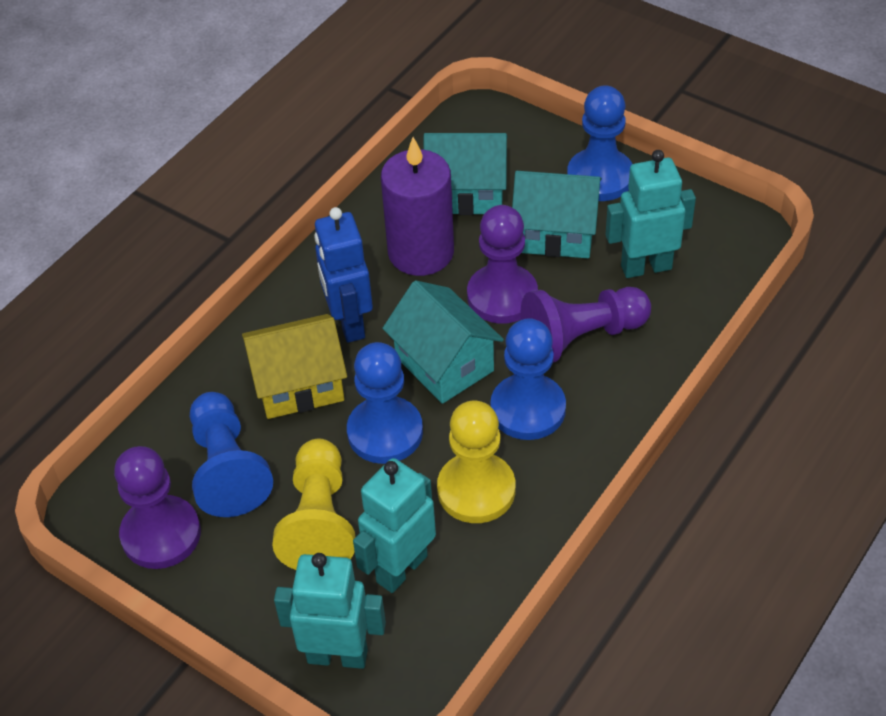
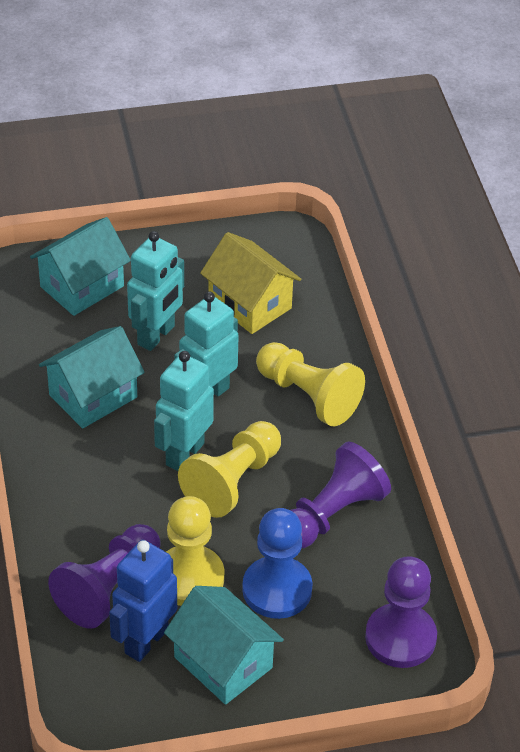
blue pawn: 4 -> 1
purple candle: 1 -> 0
yellow pawn: 2 -> 3

